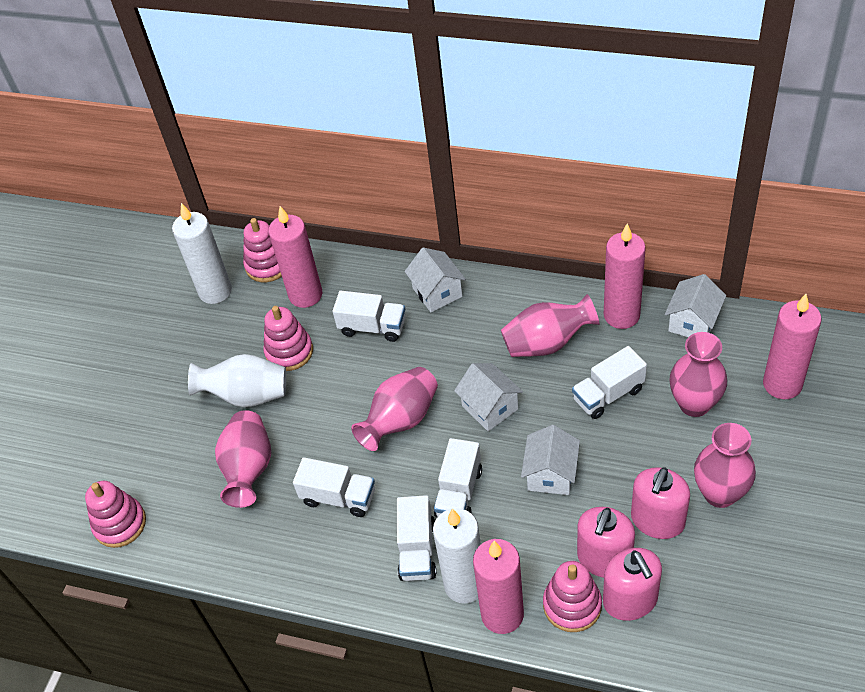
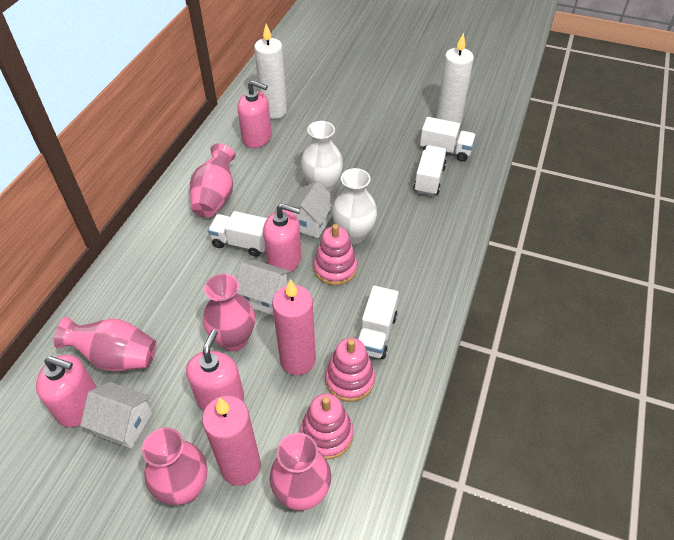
pink candle: 4 -> 2
pink soap dispenser: 3 -> 4
pink stacking toy: 4 -> 3
white house: 4 -> 3
white truck: 5 -> 4
white vase: 1 -> 2

